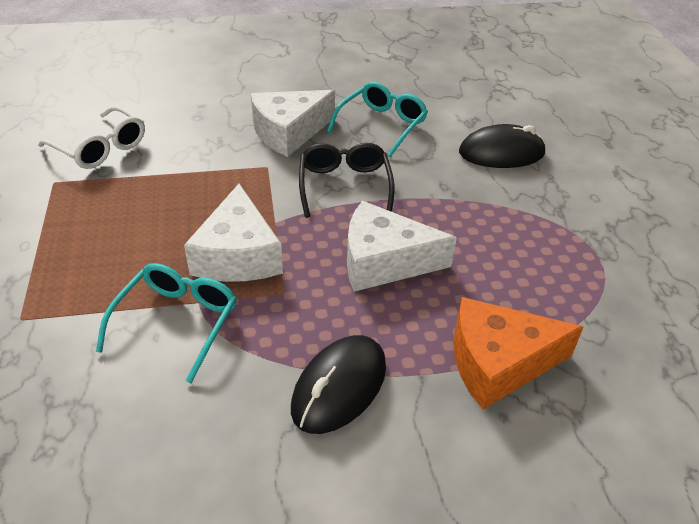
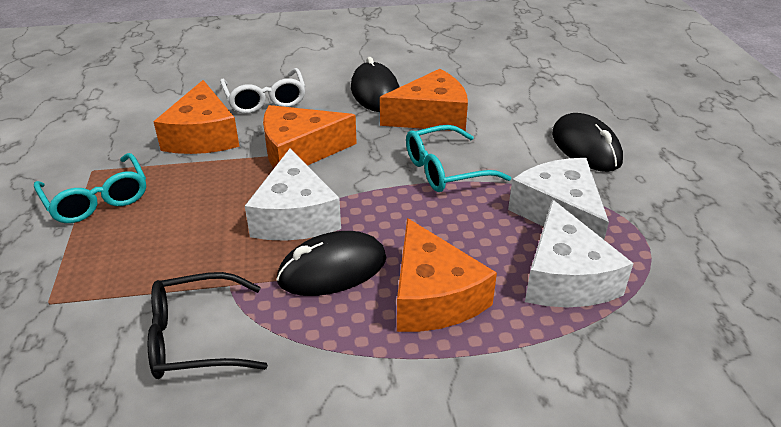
black mouse: 2 -> 3
orange cheese: 1 -> 4

